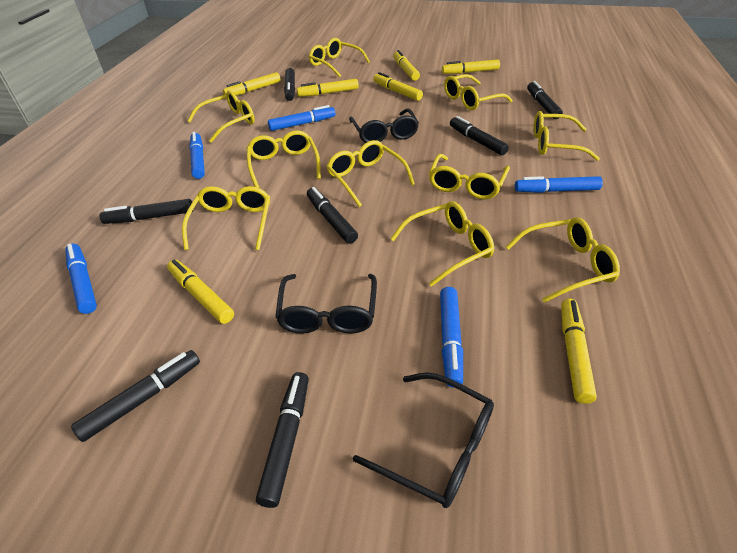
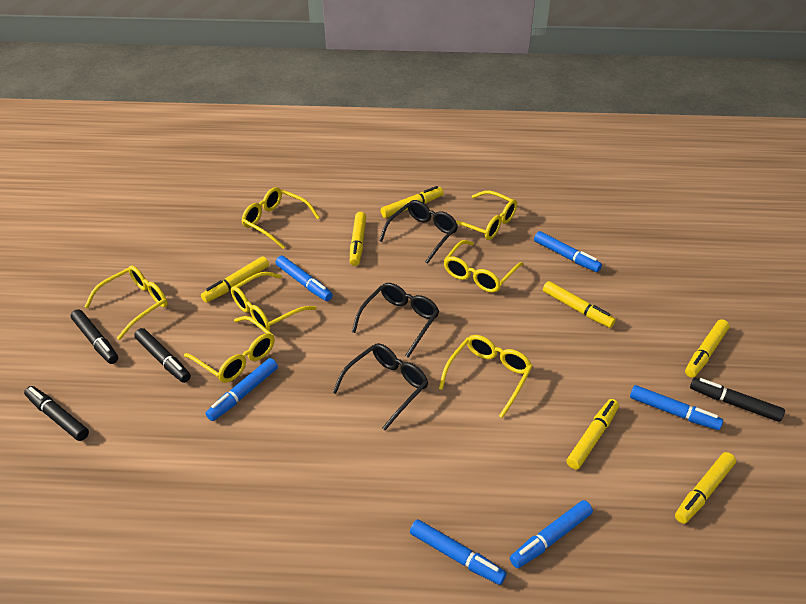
black marker: 7 -> 4
blue marker: 5 -> 6
yellow glasses: 10 -> 7

